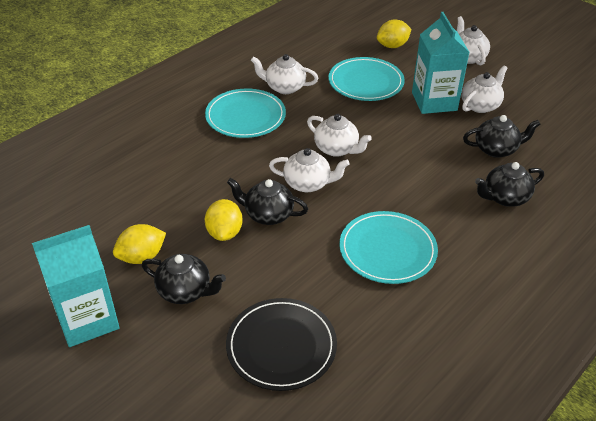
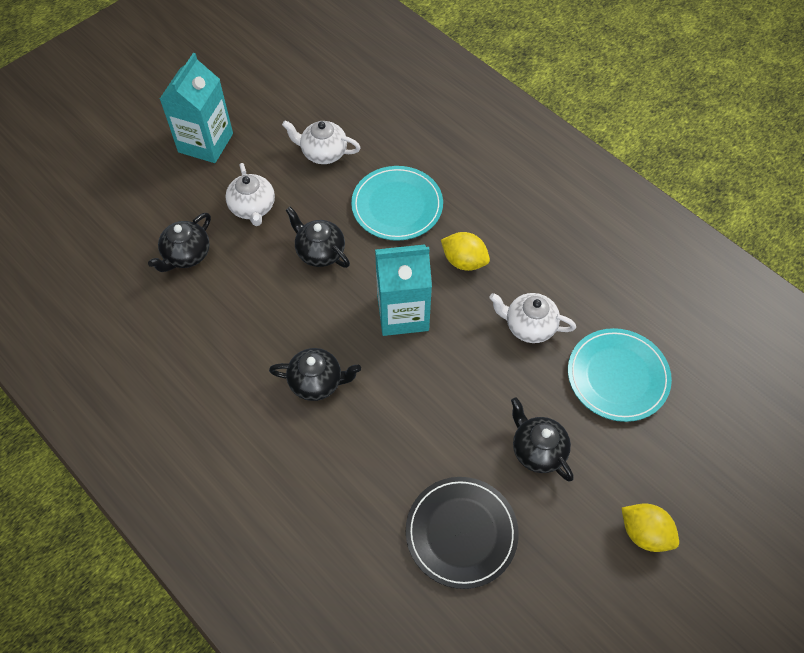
turquoise plate: 3 -> 2
white teapot: 5 -> 3
yellow lemon: 3 -> 2

